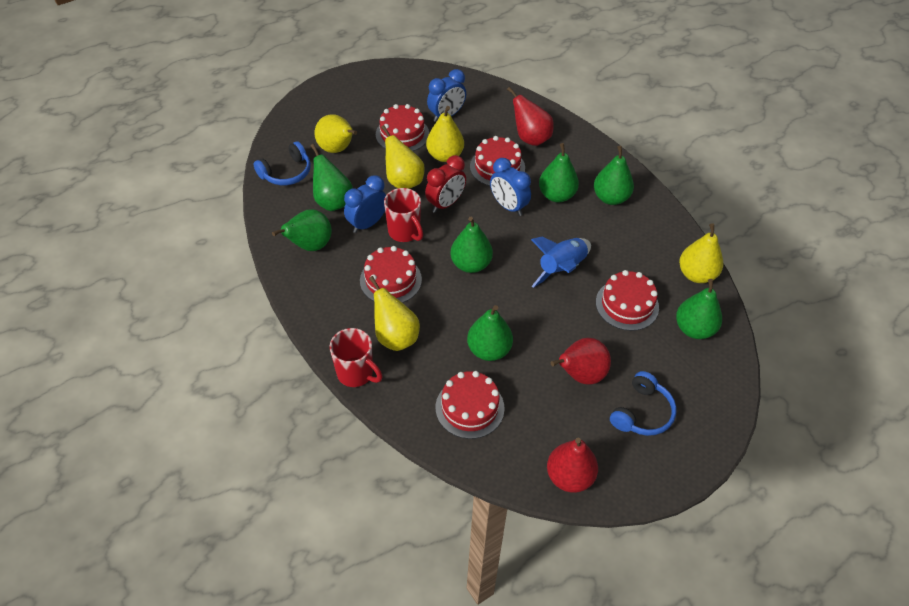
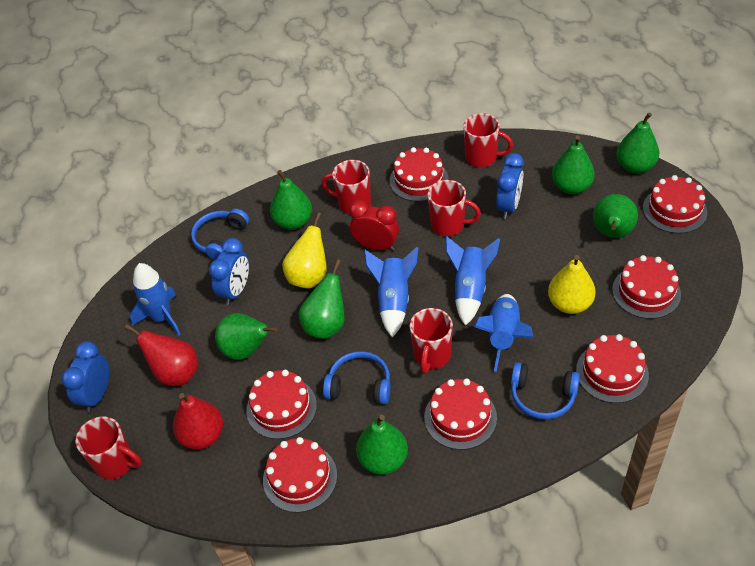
blue headphones: 2 -> 3
blue rocket: 1 -> 4
red cake: 5 -> 7
red mug: 2 -> 5
red pear: 3 -> 2
yellow pear: 5 -> 2

